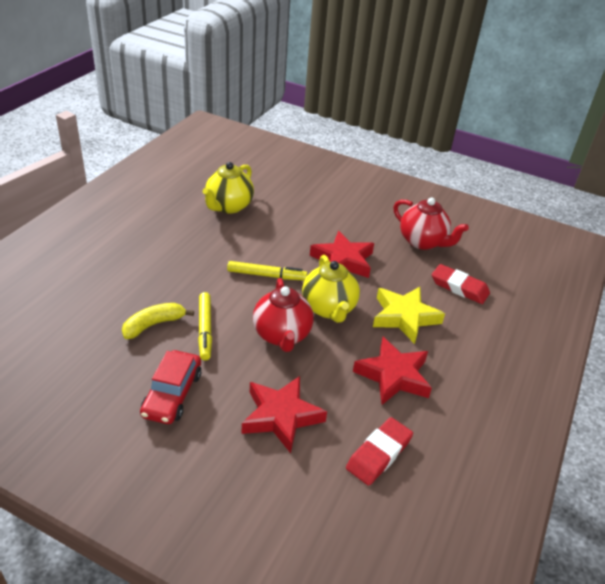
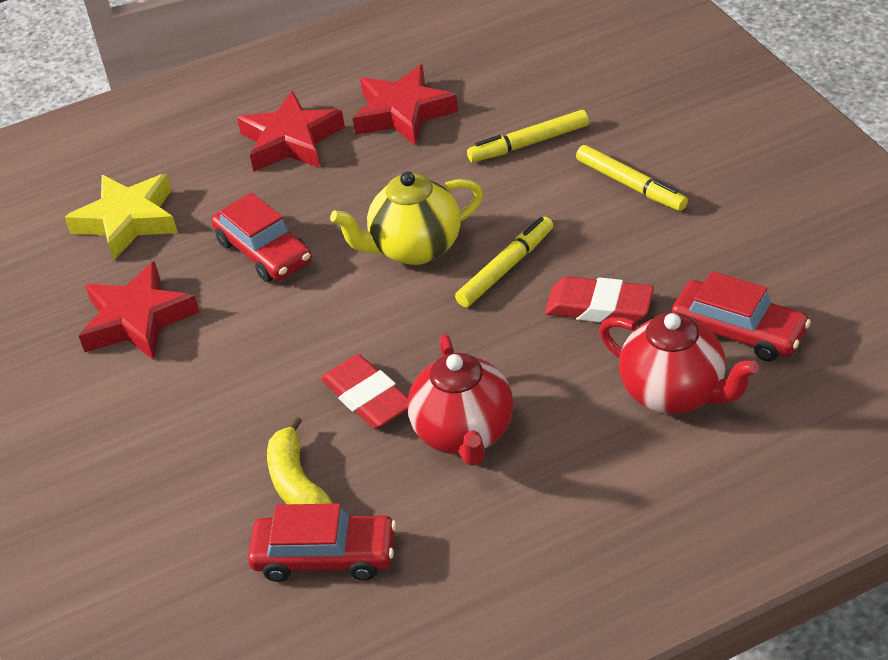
red car: 1 -> 3
yellow marker: 2 -> 3
yellow teapot: 2 -> 1

